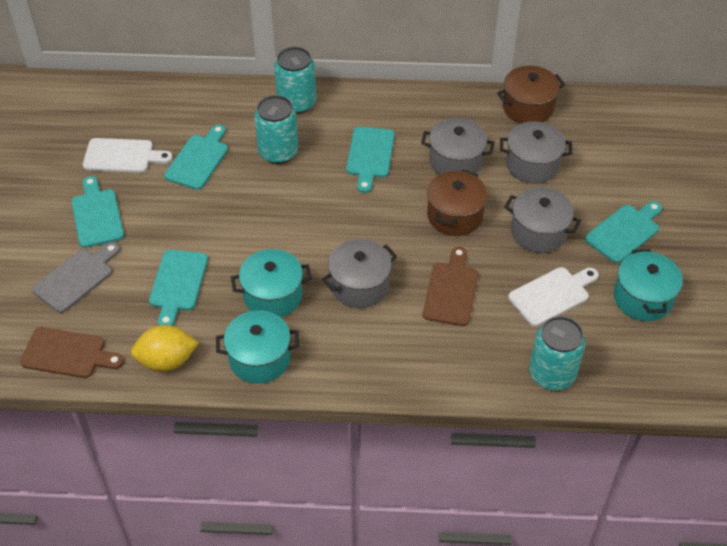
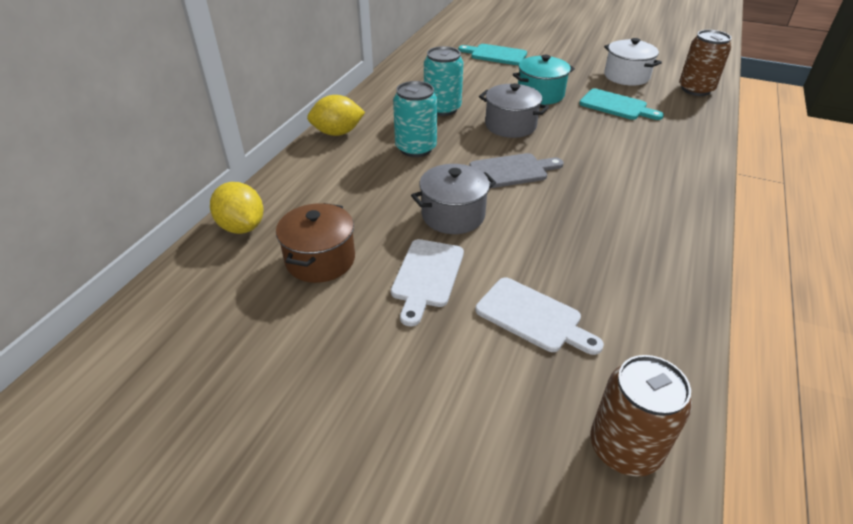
brown can: 0 -> 2
brown cutting board: 2 -> 0
brown pot: 2 -> 1
grey pot: 4 -> 2
turquoise can: 3 -> 2
turquoise cutting board: 5 -> 2
turquoise pot: 3 -> 1
white pot: 0 -> 1
yellow lemon: 1 -> 2

